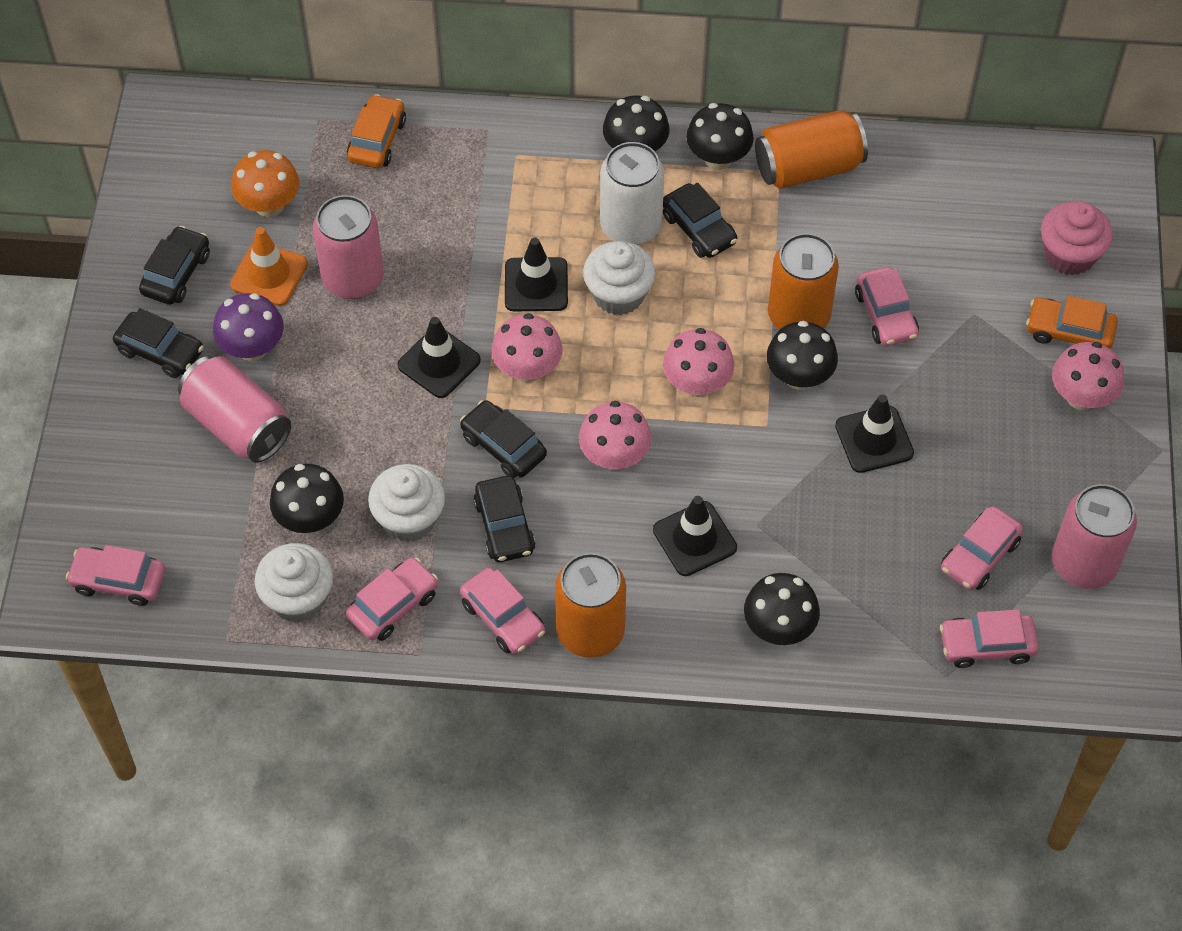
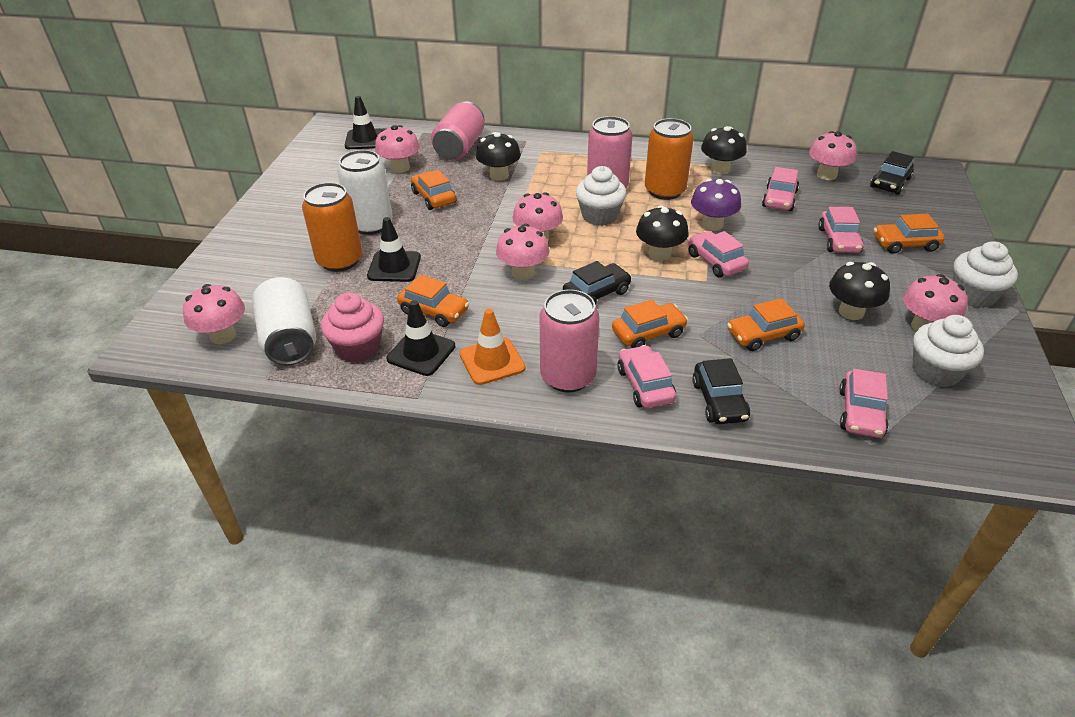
black car: 5 -> 3
black mushroom: 5 -> 4
black traffic cone: 4 -> 3
orange can: 3 -> 2
orange car: 2 -> 5
orange mushroom: 1 -> 0
pink car: 6 -> 5
pink mushroom: 4 -> 6
white can: 1 -> 2

